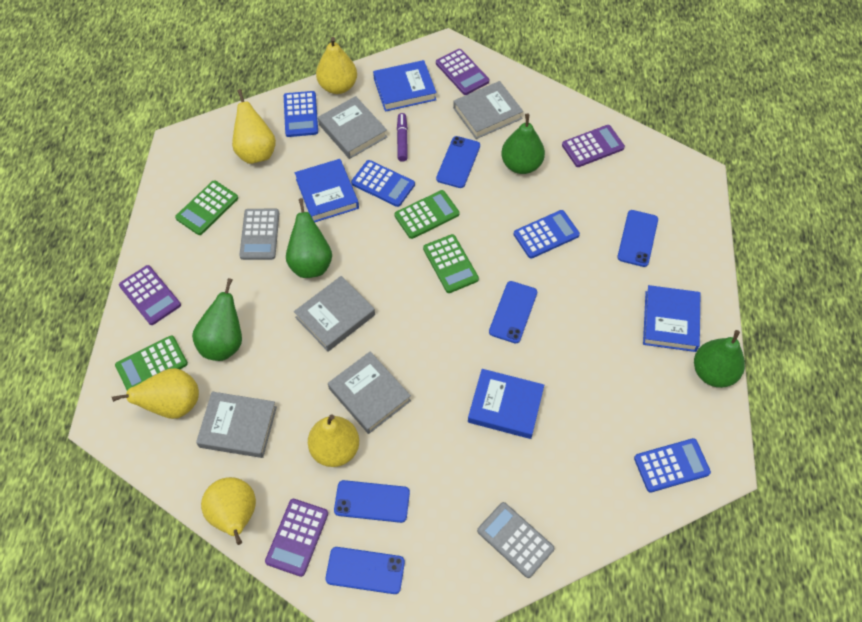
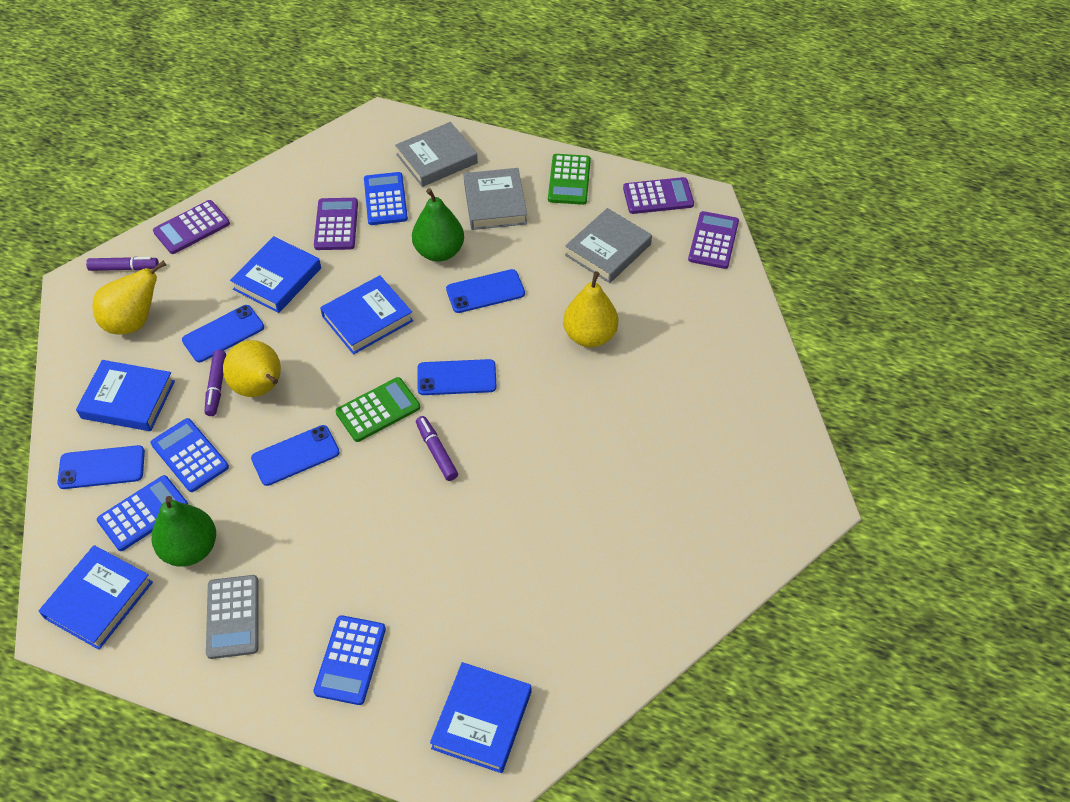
blue book: 4 -> 5
green calculator: 4 -> 2
green pear: 4 -> 2
grey book: 5 -> 3
grey calculator: 2 -> 1
purple marker: 1 -> 3
yellow pear: 5 -> 3

